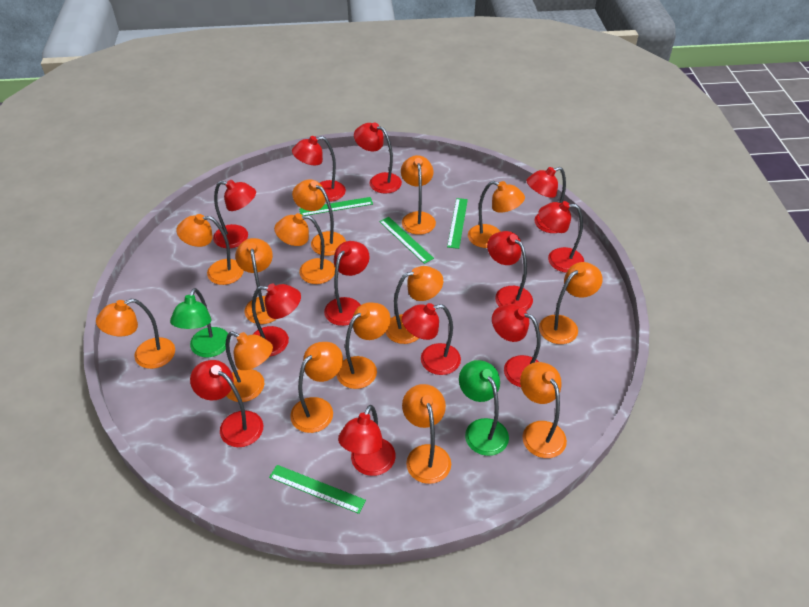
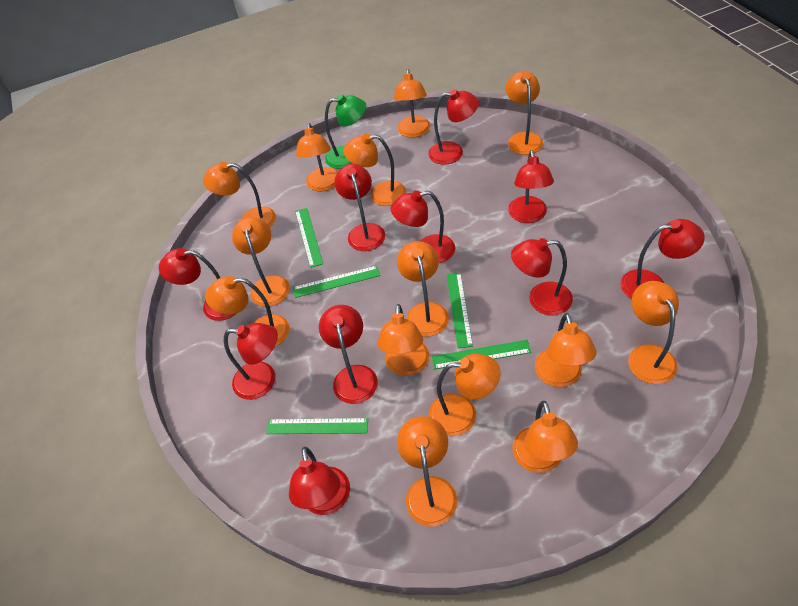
green lamp: 2 -> 1
green ruler: 4 -> 5
red lamp: 12 -> 10

